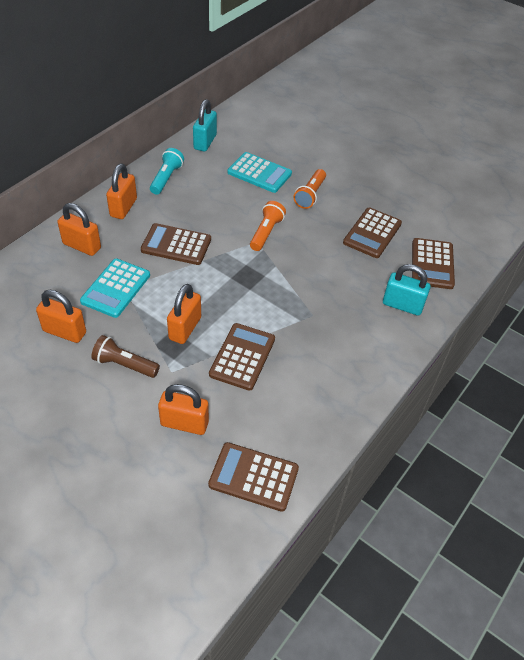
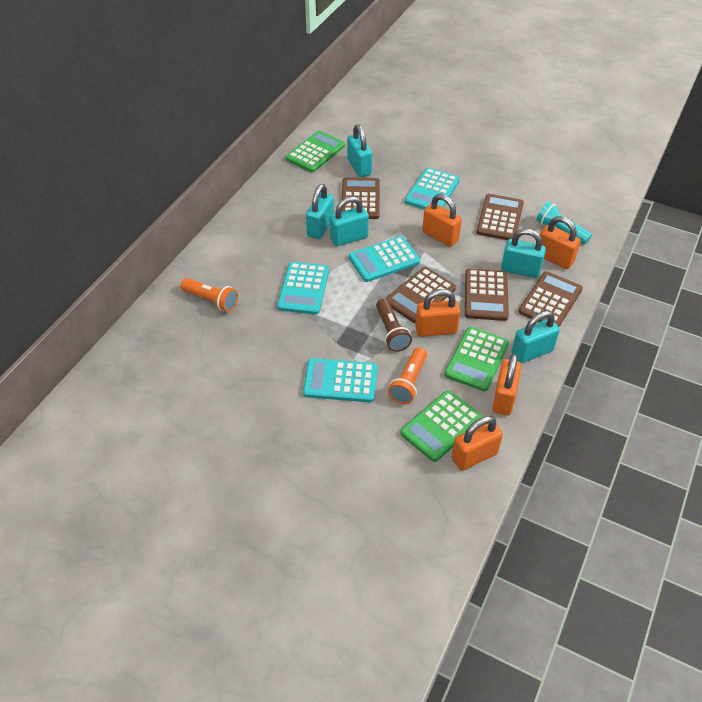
green calculator: 0 -> 3
turquoise calculator: 2 -> 4
turquoise padlock: 2 -> 5

